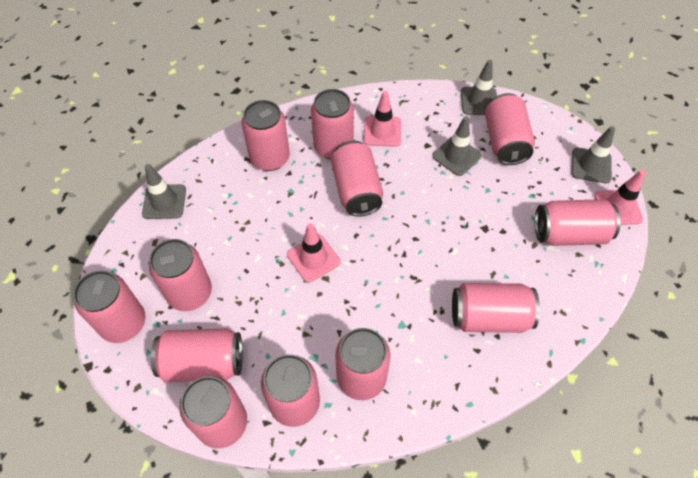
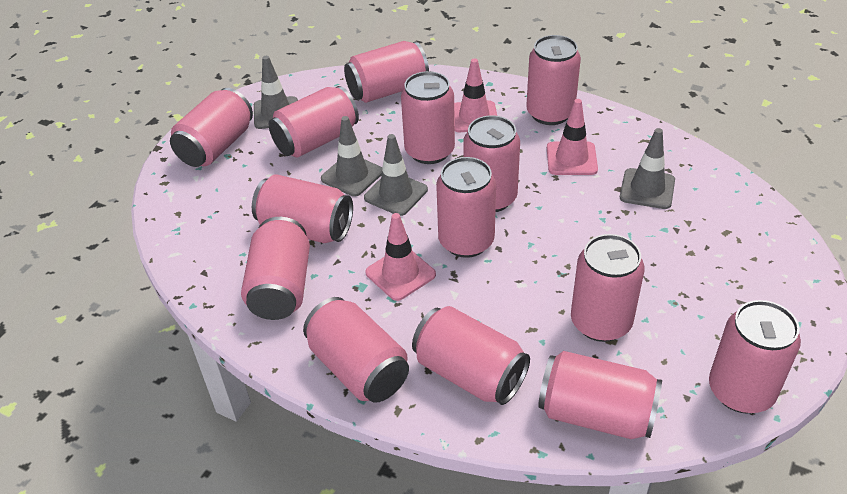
pink can: 12 -> 14

